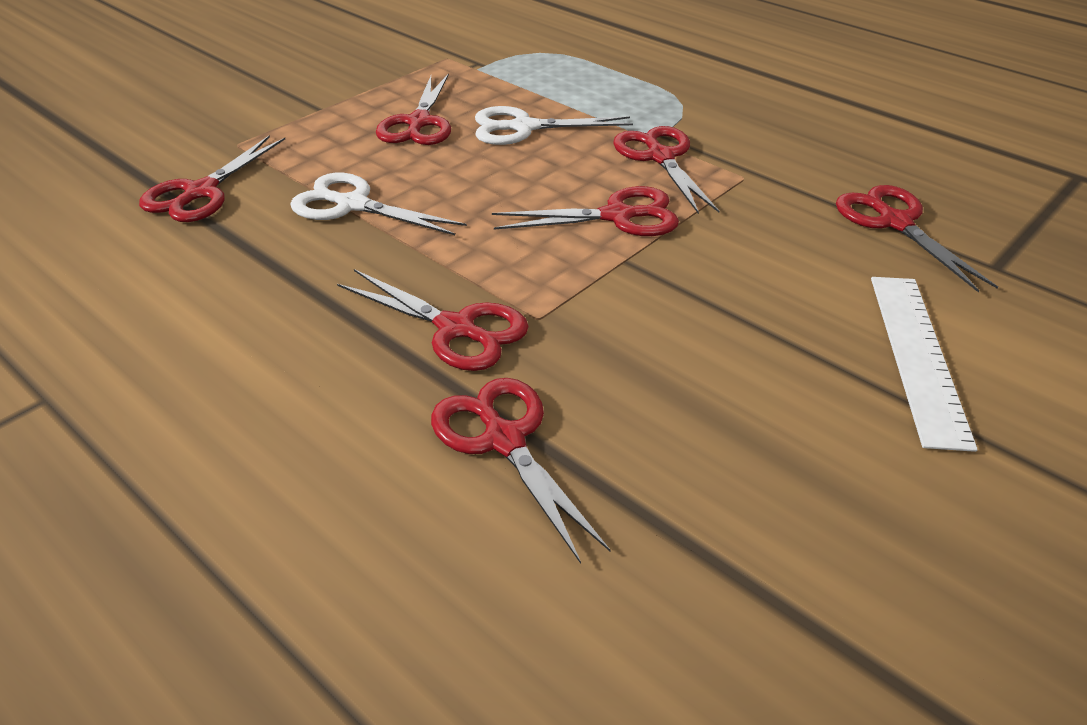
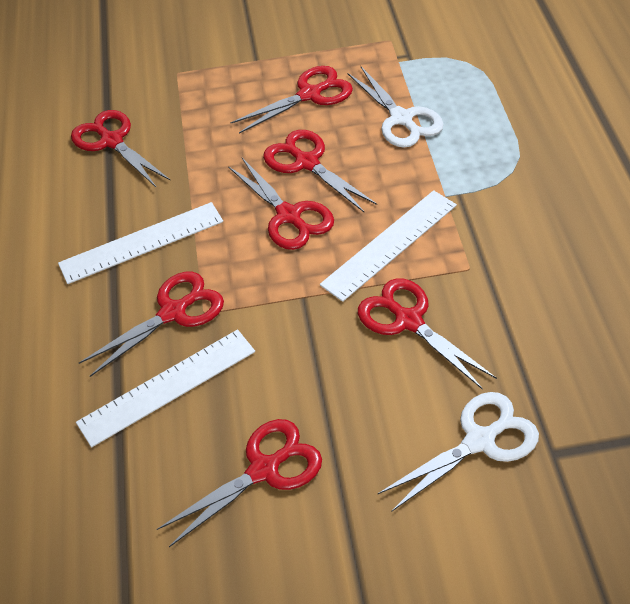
white ruler: 1 -> 3

